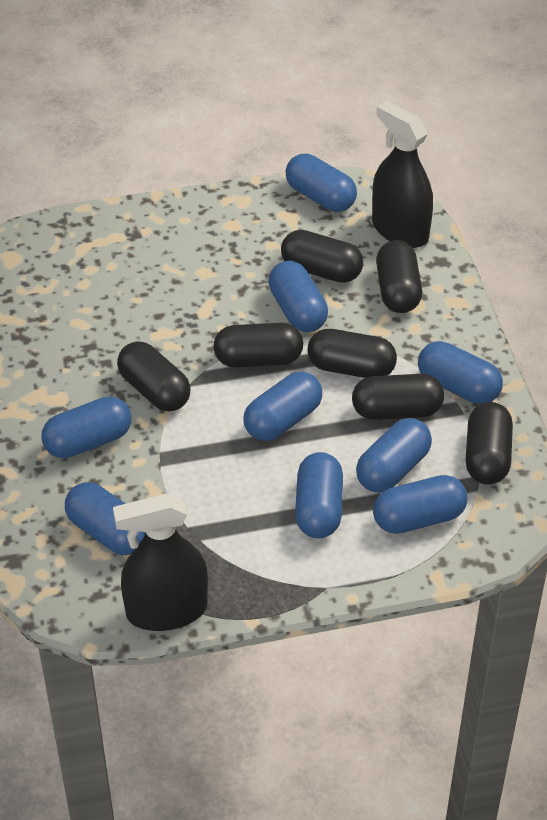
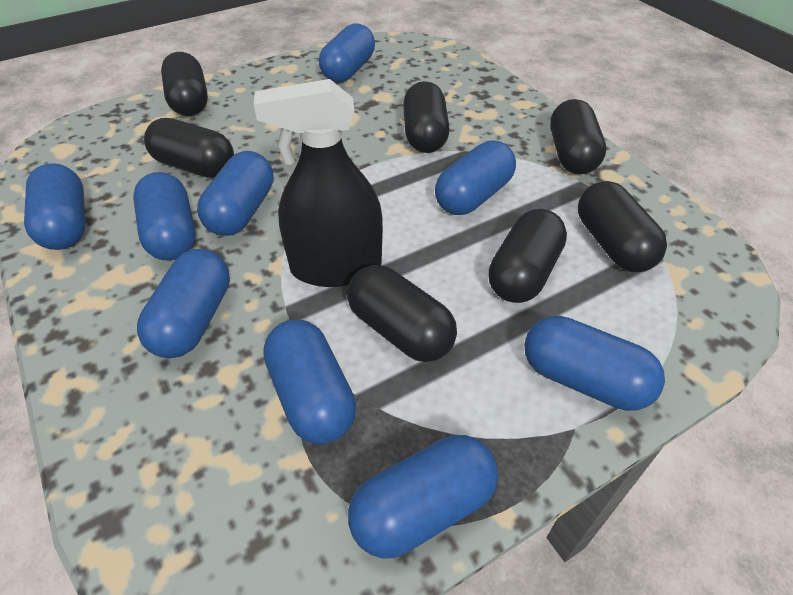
black spray bottle: 2 -> 1

